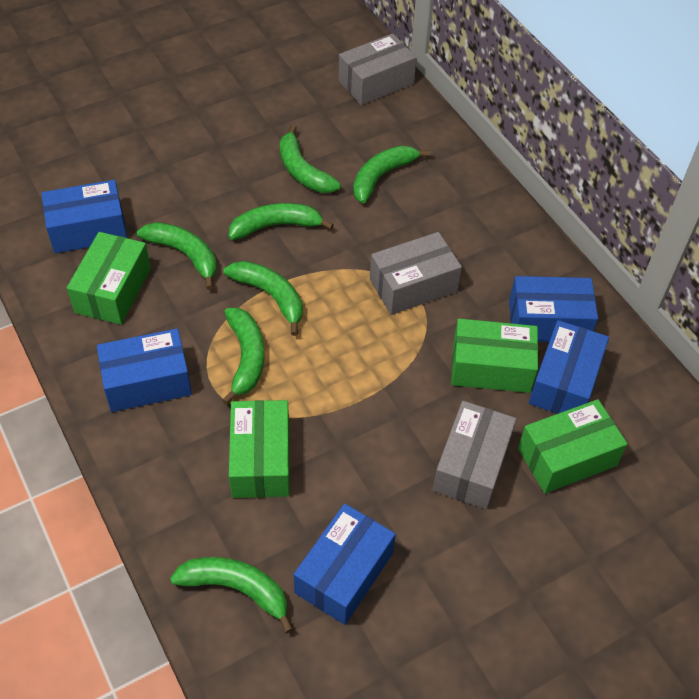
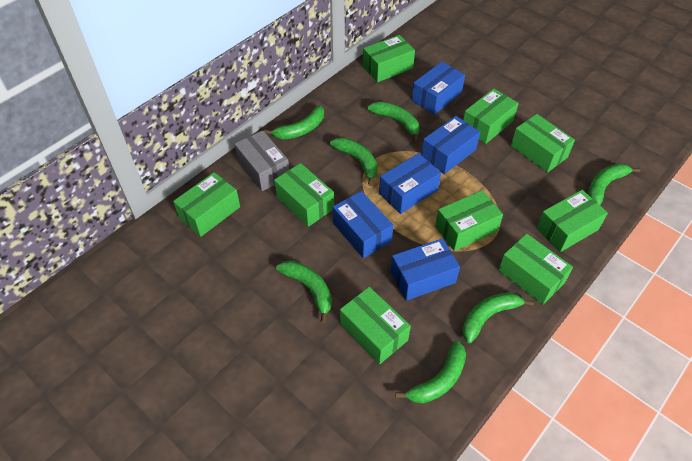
green box: 4 -> 9
grey box: 3 -> 1

